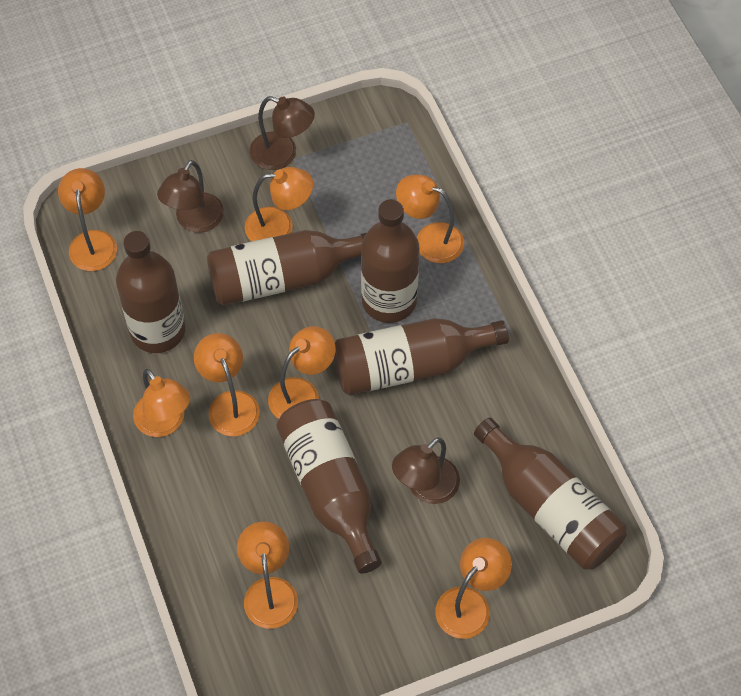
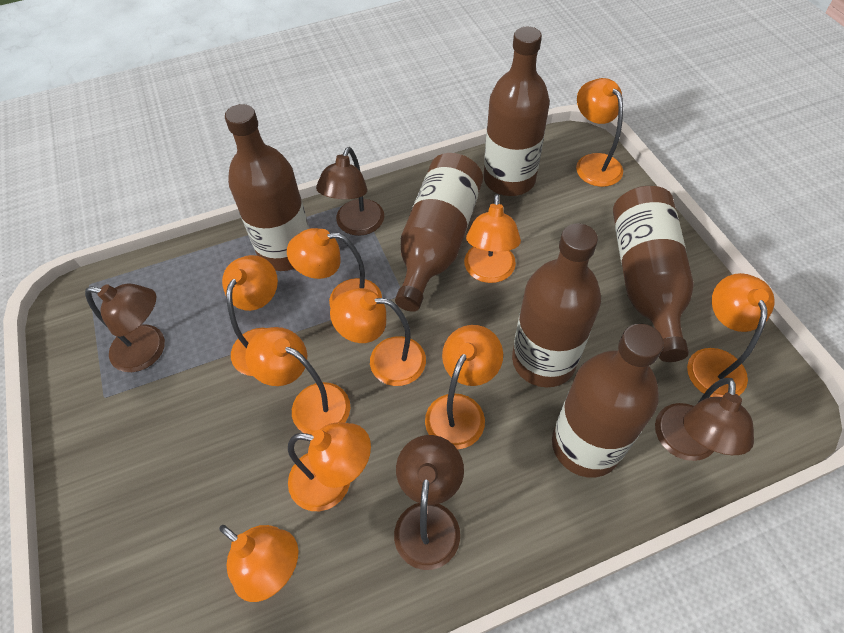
brown lamp: 3 -> 4
orange lamp: 8 -> 10

